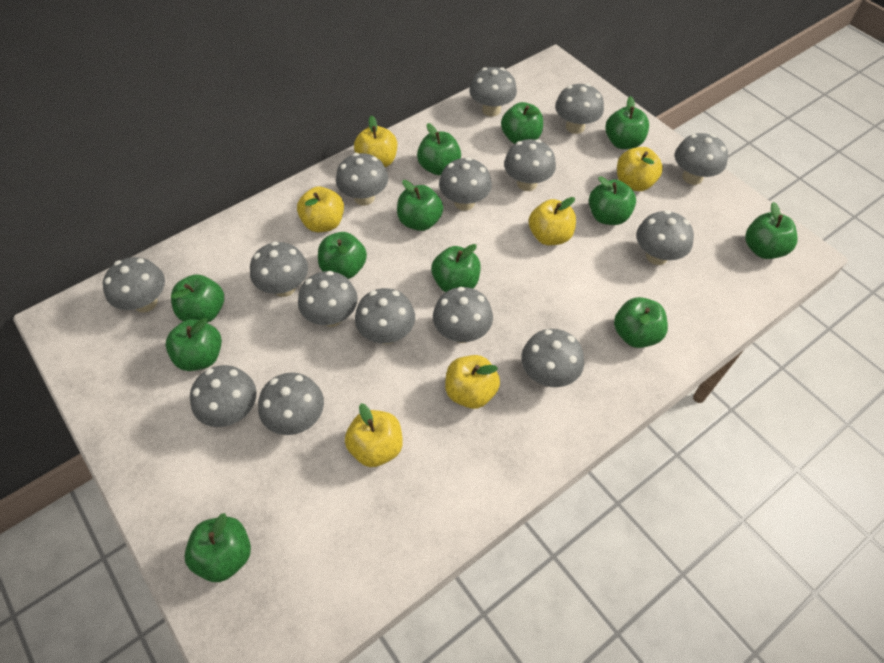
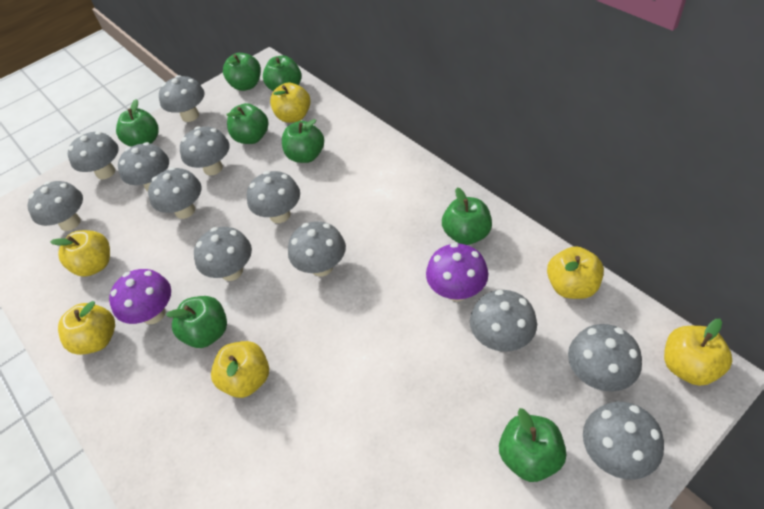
green apple: 12 -> 8
grey mushroom: 15 -> 12
purple mushroom: 0 -> 2

